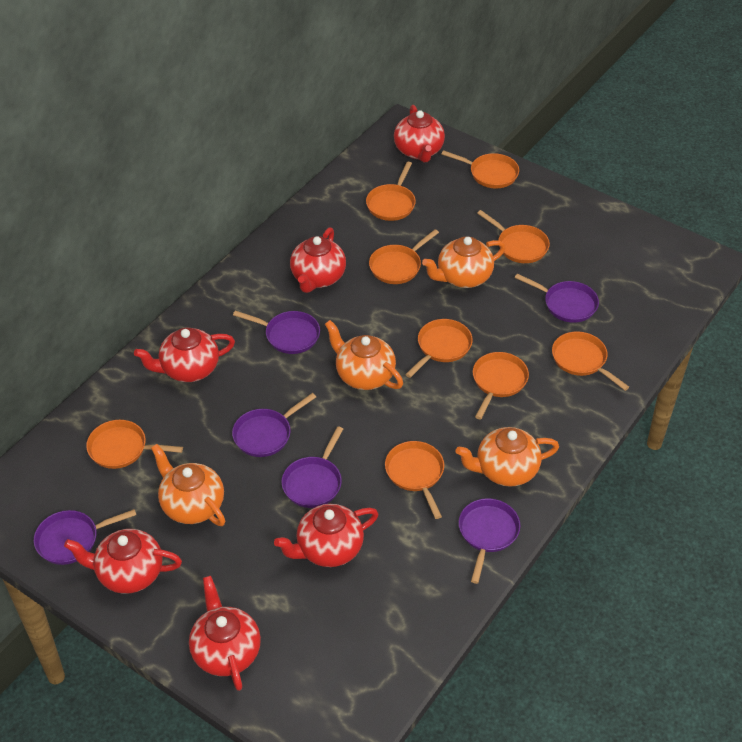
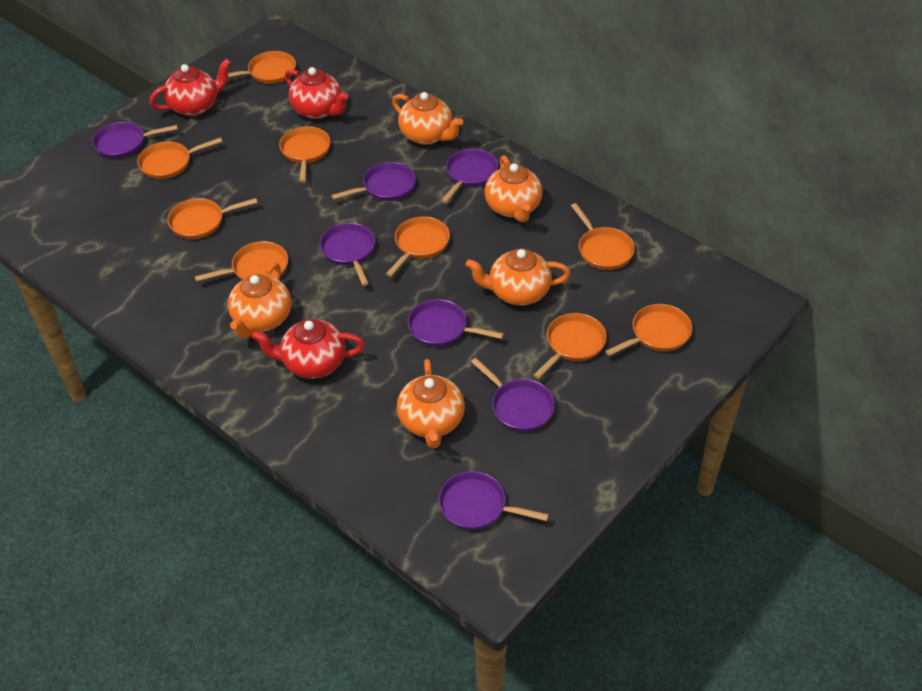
orange teapot: 4 -> 5
purple pan: 6 -> 7
red teapot: 6 -> 3

